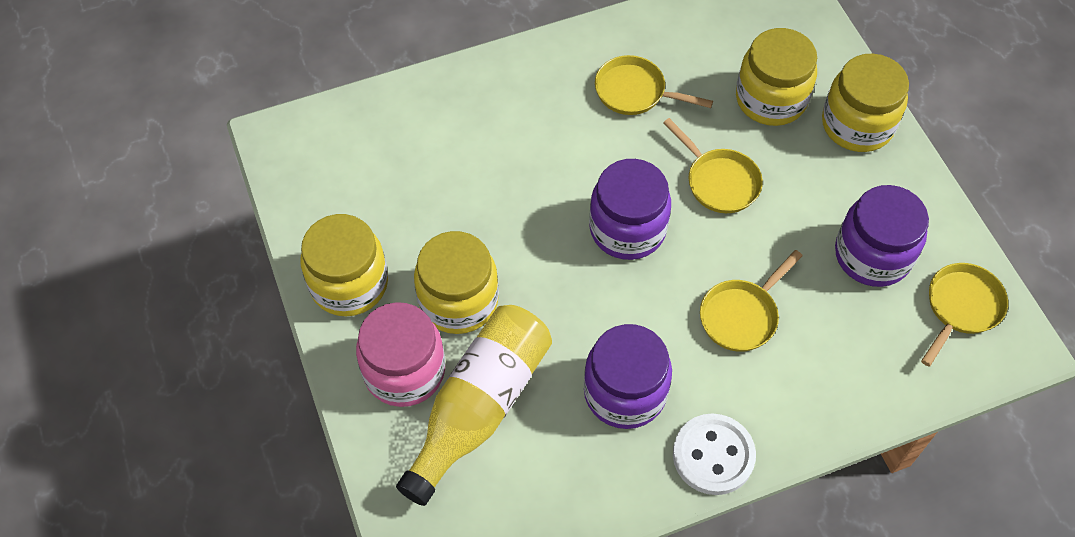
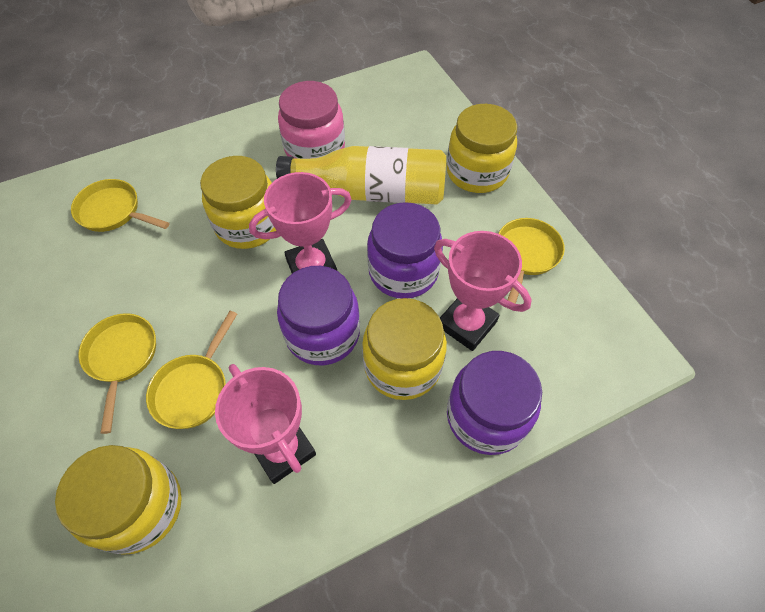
pink trophy: 0 -> 3
white button: 1 -> 0

